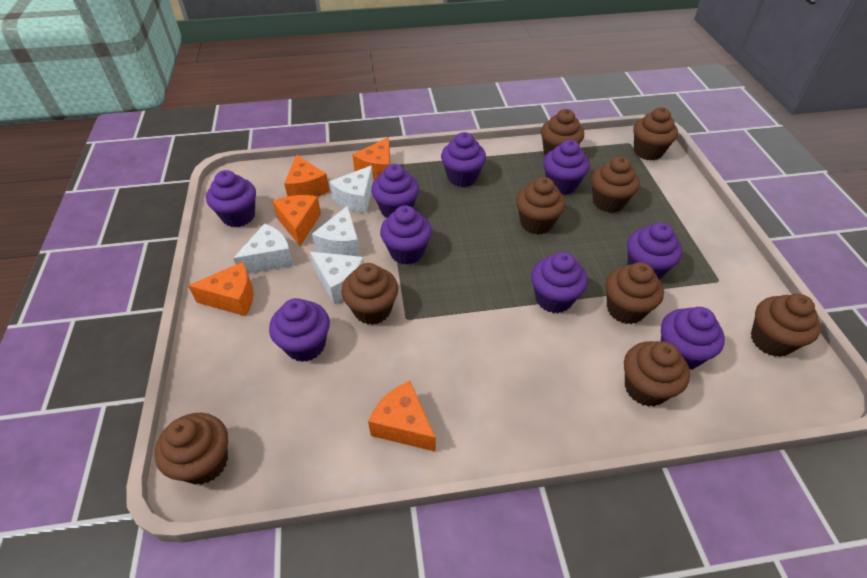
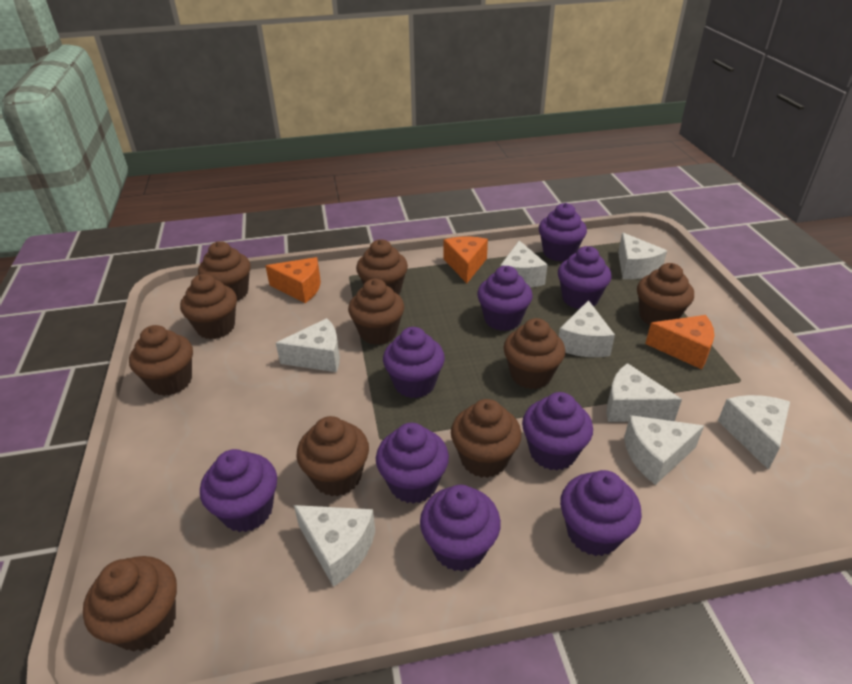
brown cupcake: 9 -> 10
orange cheese: 5 -> 3
white cheese: 4 -> 8

